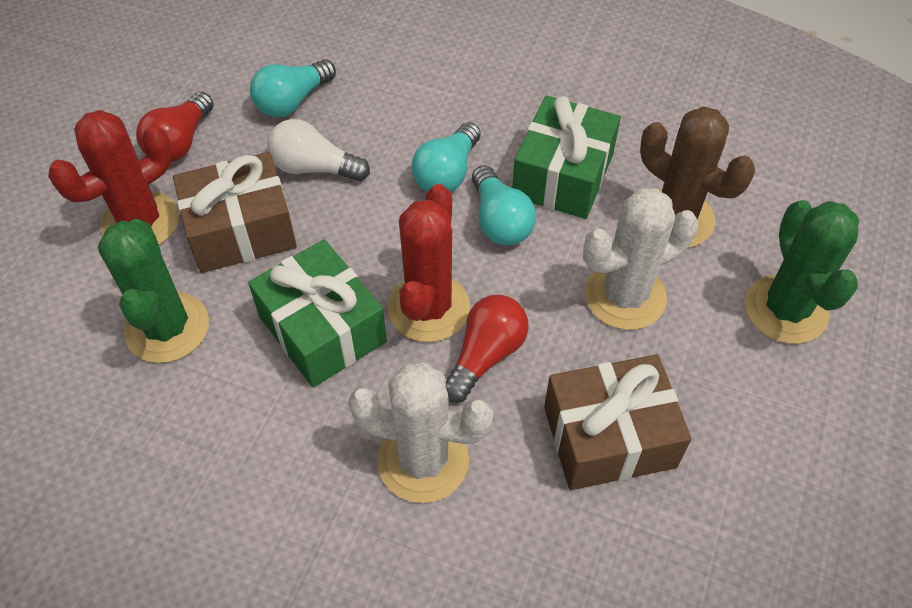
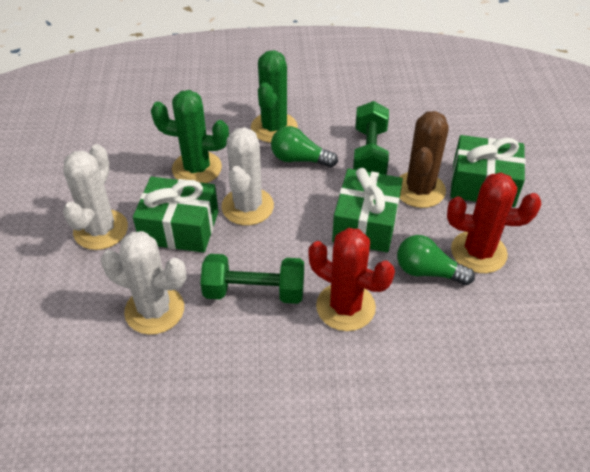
brown gift: 2 -> 0
green dumbbell: 0 -> 2
green gift: 2 -> 3
green light bulb: 0 -> 2
red light bulb: 2 -> 0
turquoise light bulb: 3 -> 0
white cactus: 2 -> 3
white light bulb: 1 -> 0

